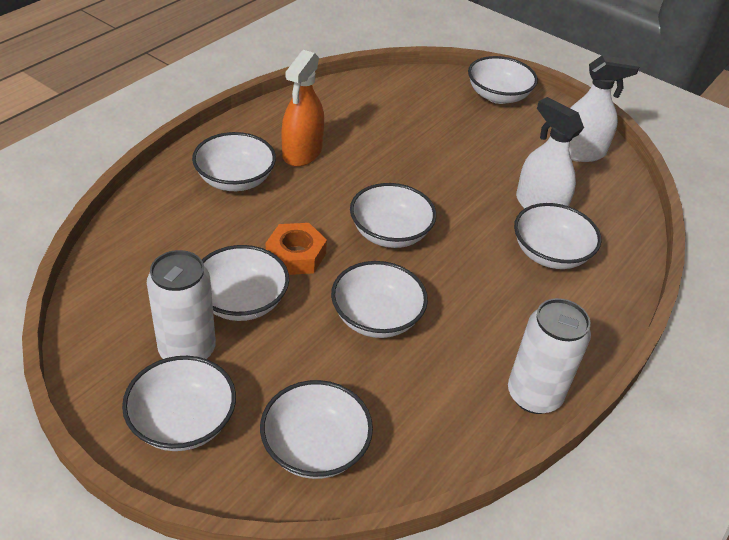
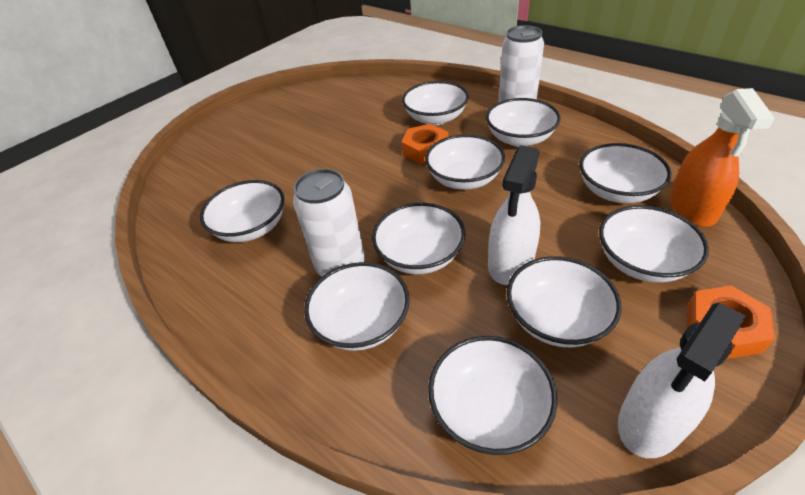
orange nut: 1 -> 2
white bowl: 8 -> 10

